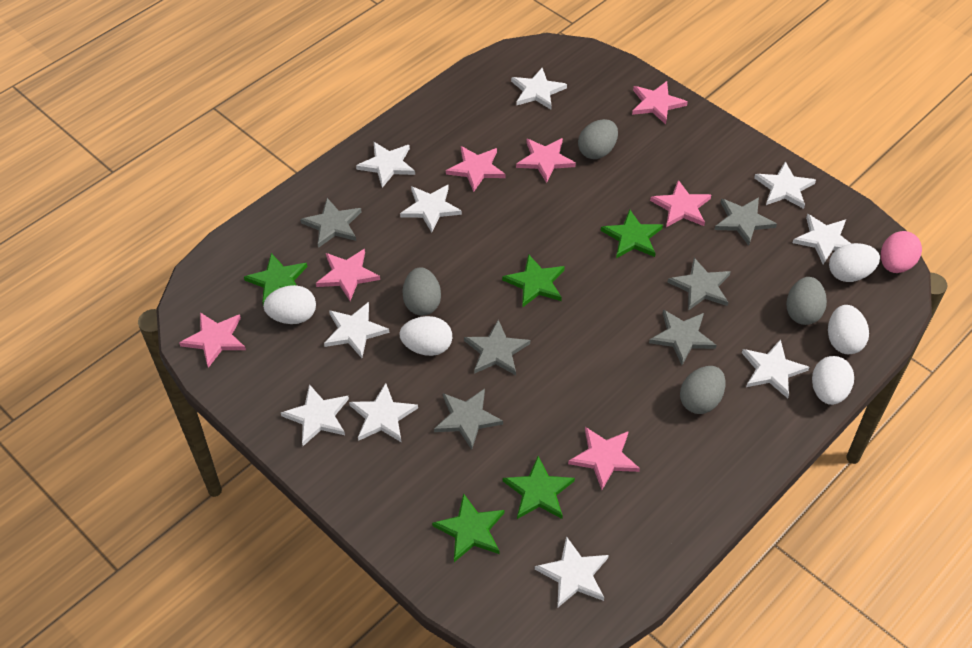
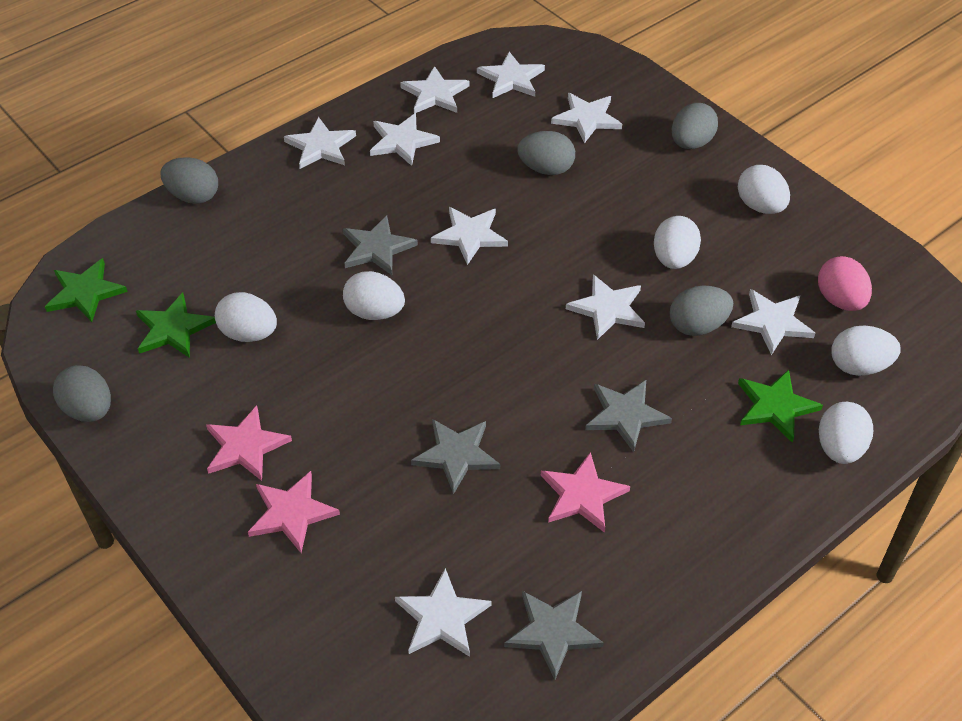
green star: 5 -> 3
grey egg: 4 -> 5
grey star: 6 -> 4
pink star: 7 -> 3
white egg: 5 -> 6
white star: 10 -> 9

